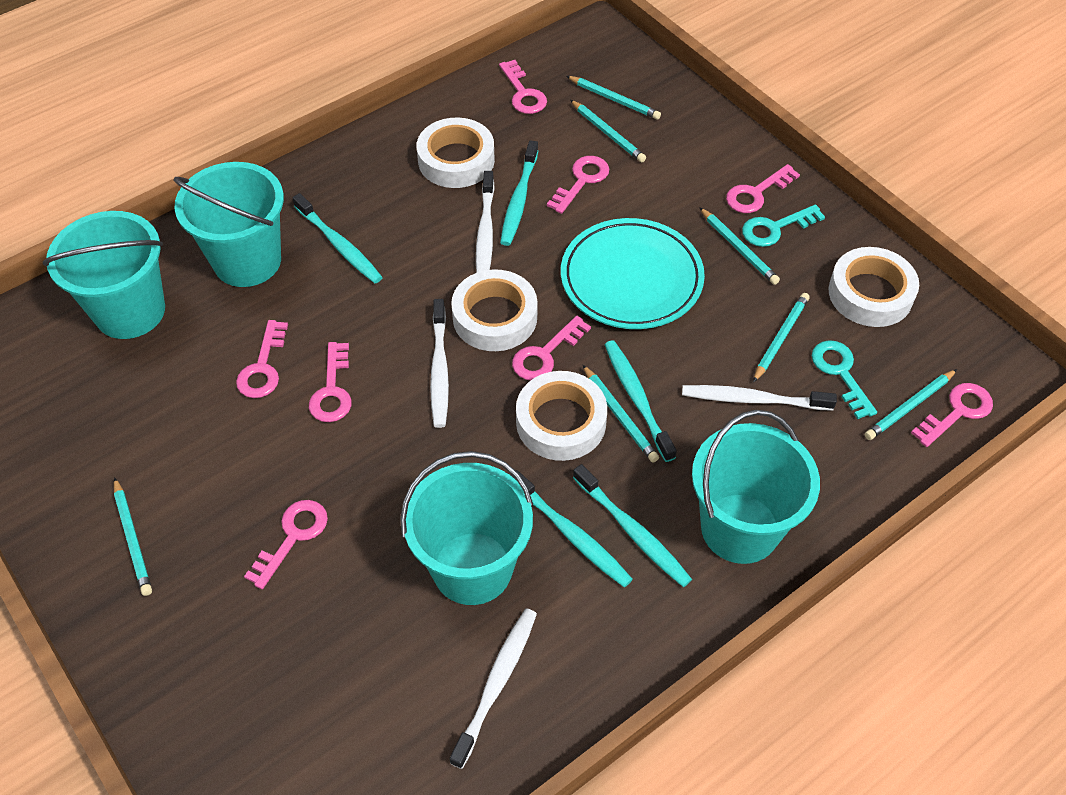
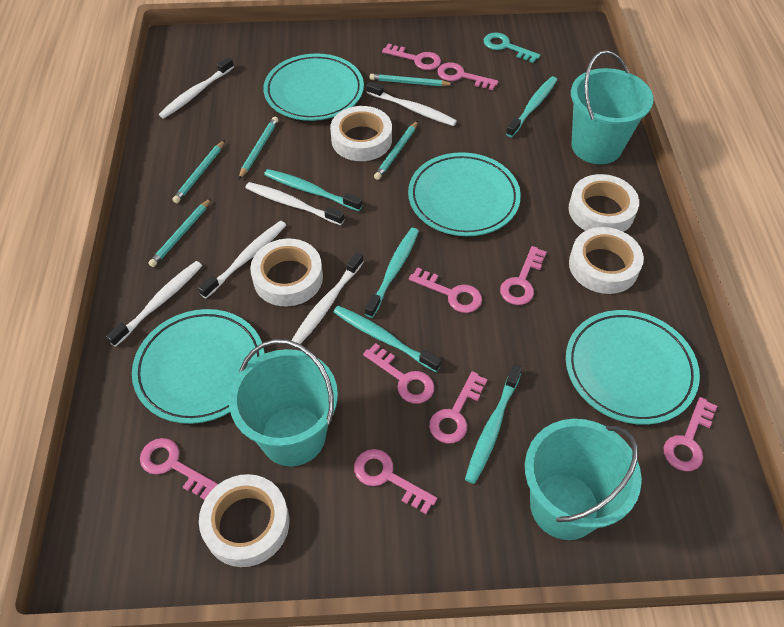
pink key: 8 -> 9
turquoise bucket: 4 -> 3
turquoise key: 2 -> 1
turquoise pencil: 7 -> 5
turquoise plate: 1 -> 4
white tape: 4 -> 5
white toothbrush: 4 -> 6

